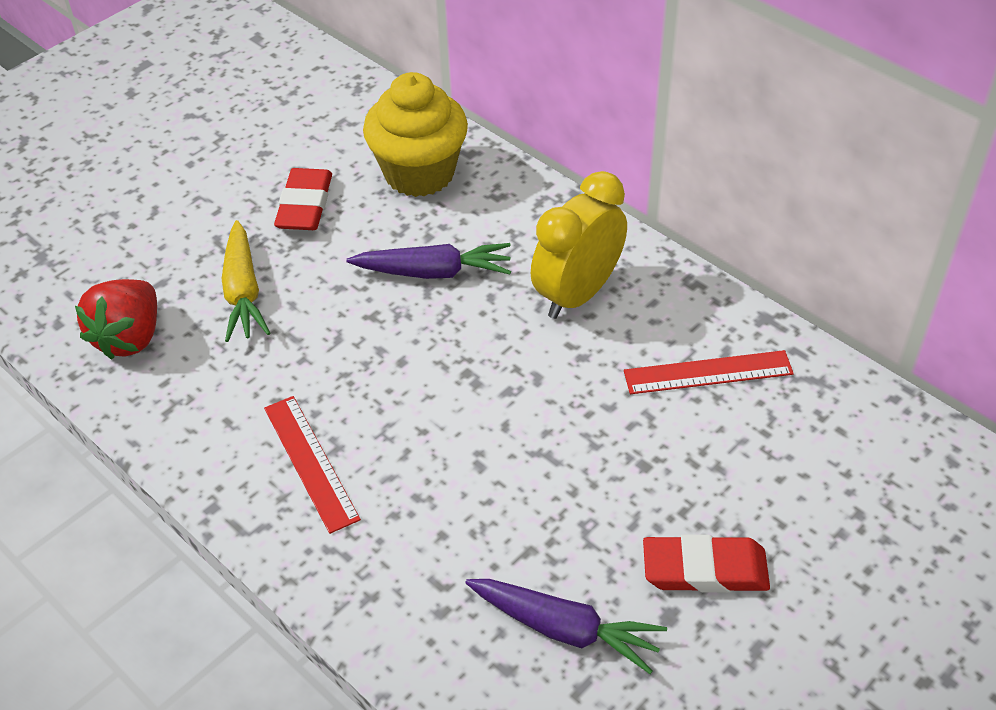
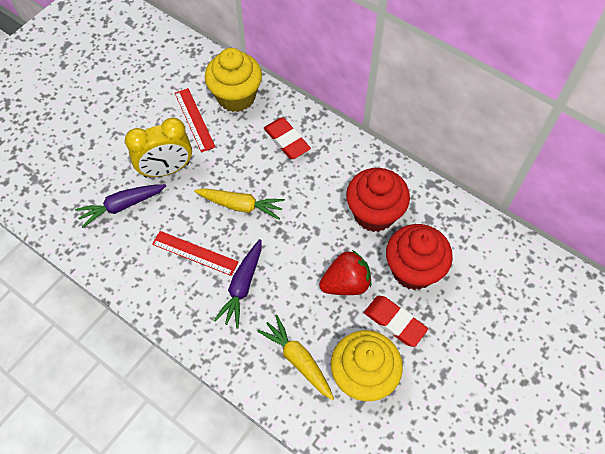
red cupcake: 0 -> 2
yellow carrot: 1 -> 2
yellow cupcake: 1 -> 2

